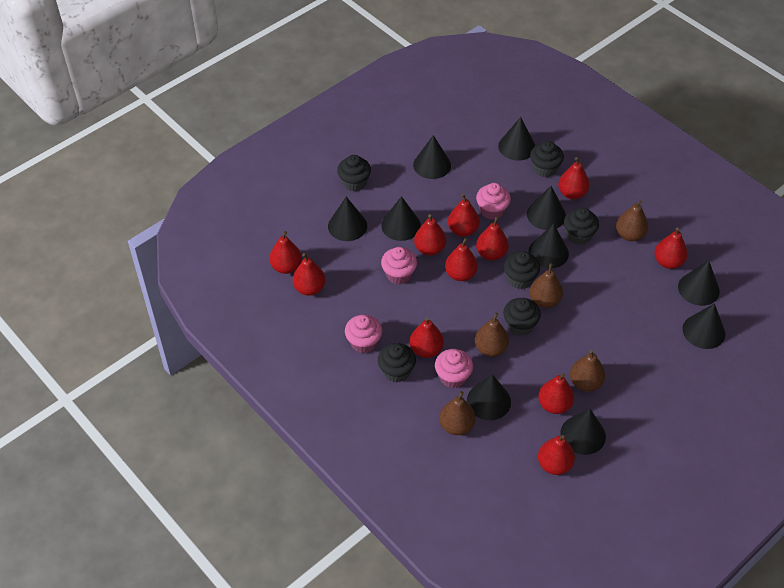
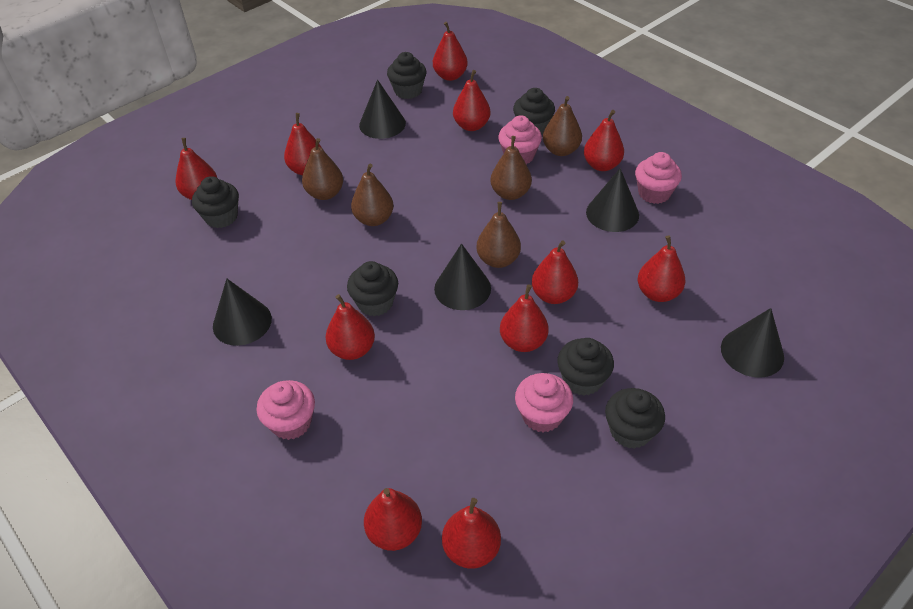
black cone: 10 -> 5

